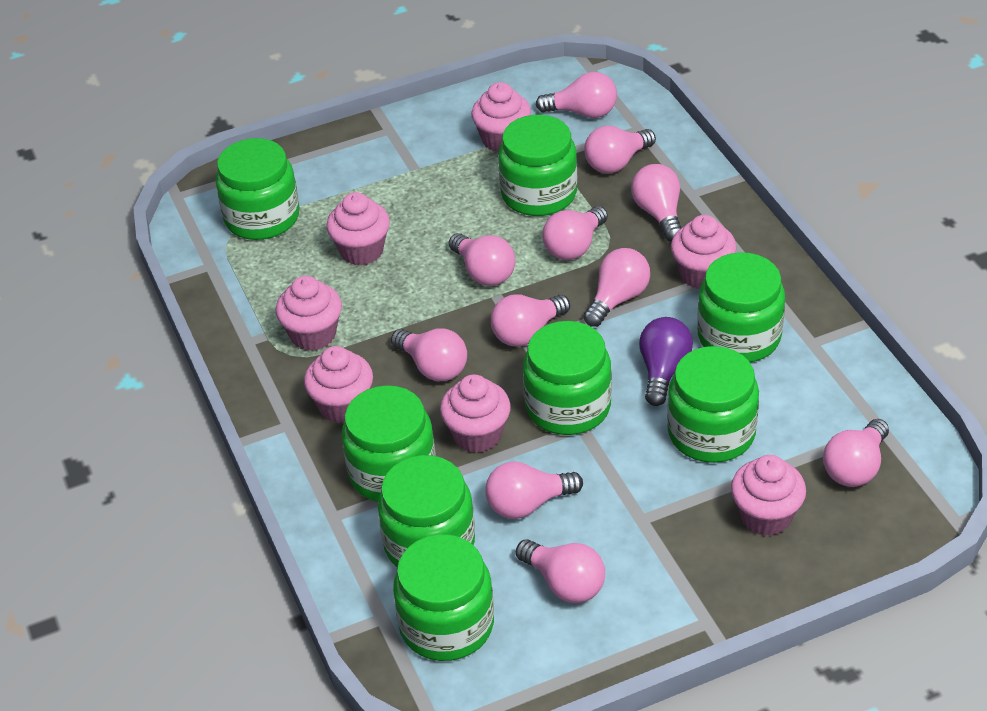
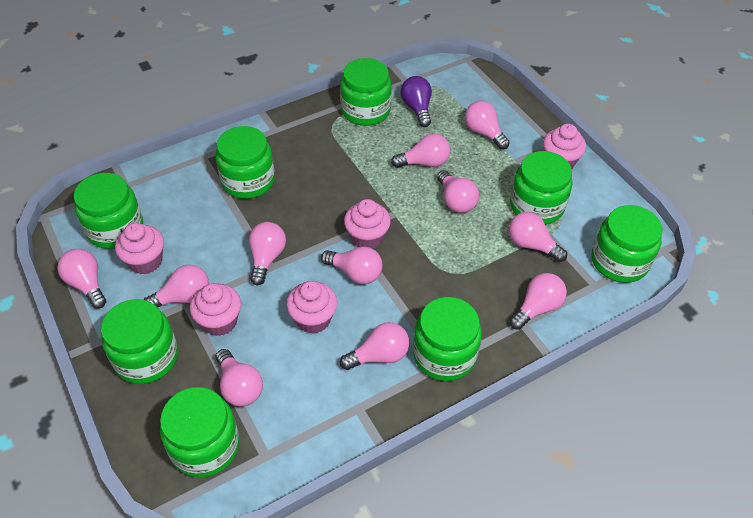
pink cupcake: 7 -> 5

